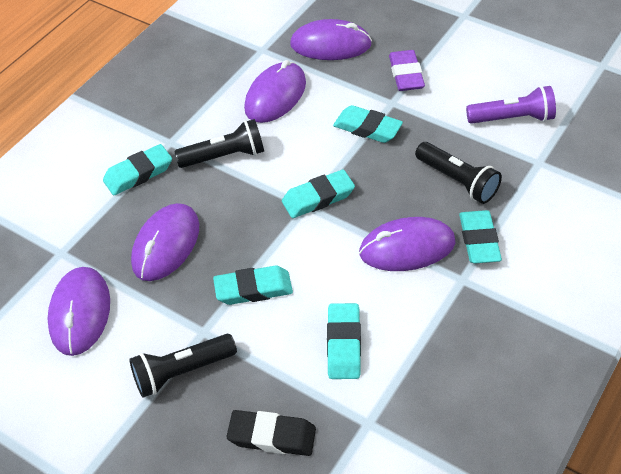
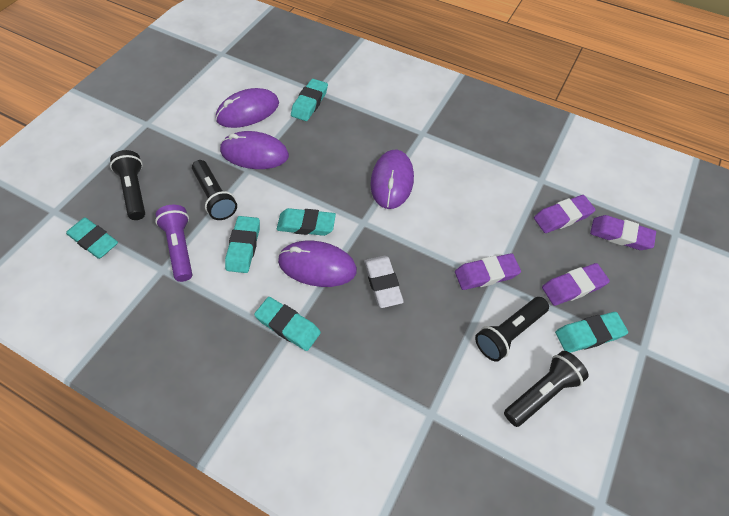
black eraser: 1 -> 0
black flashlight: 3 -> 4
purple eraser: 1 -> 4
purple mouse: 5 -> 4
white eraser: 0 -> 1

